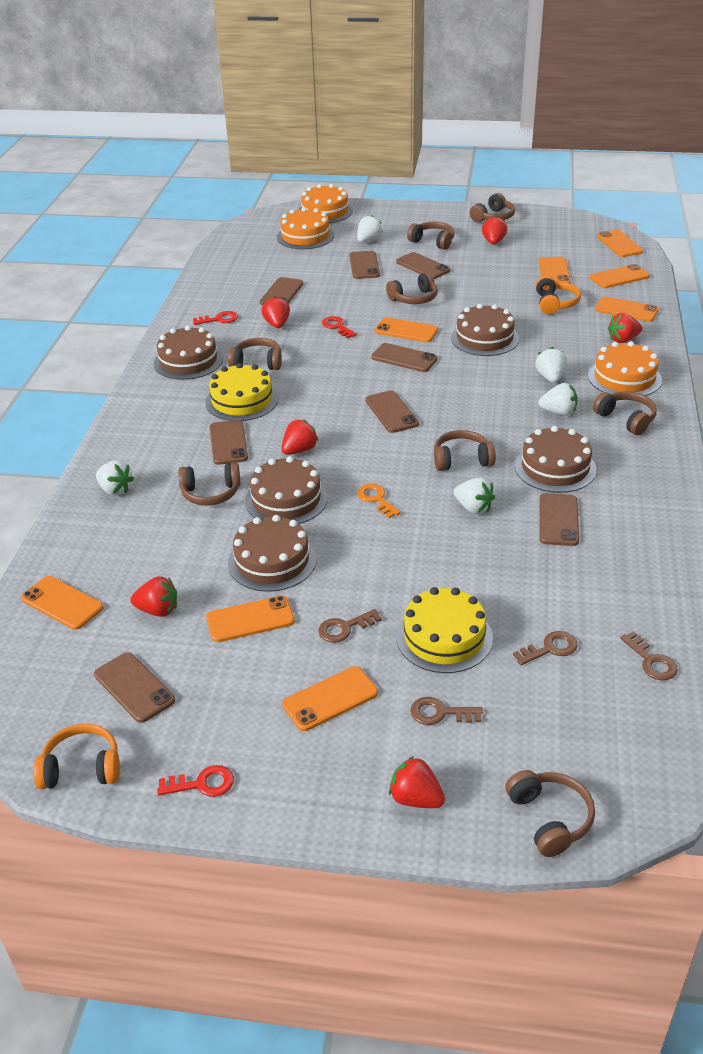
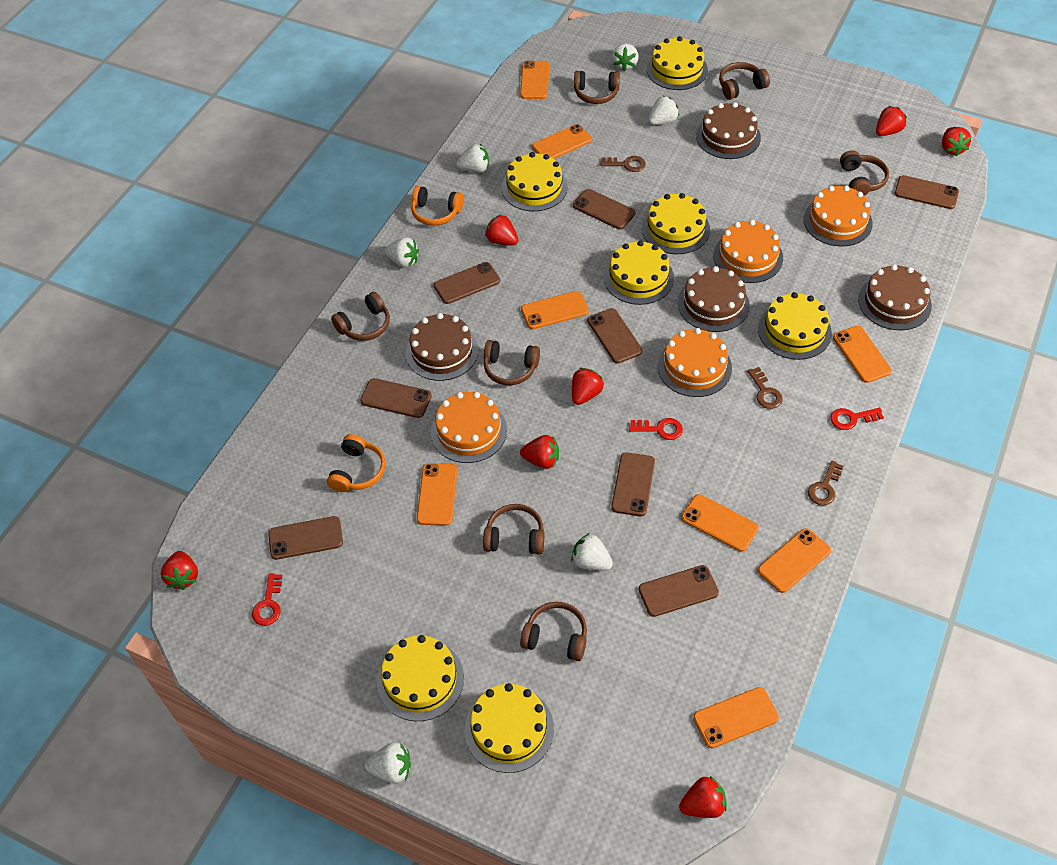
brown cake: 5 -> 4
brown headphones: 8 -> 7
brown key: 4 -> 3
orange cake: 3 -> 4
orange key: 1 -> 0
red strawberry: 6 -> 7
white strawberry: 5 -> 6
yellow cake: 2 -> 7

